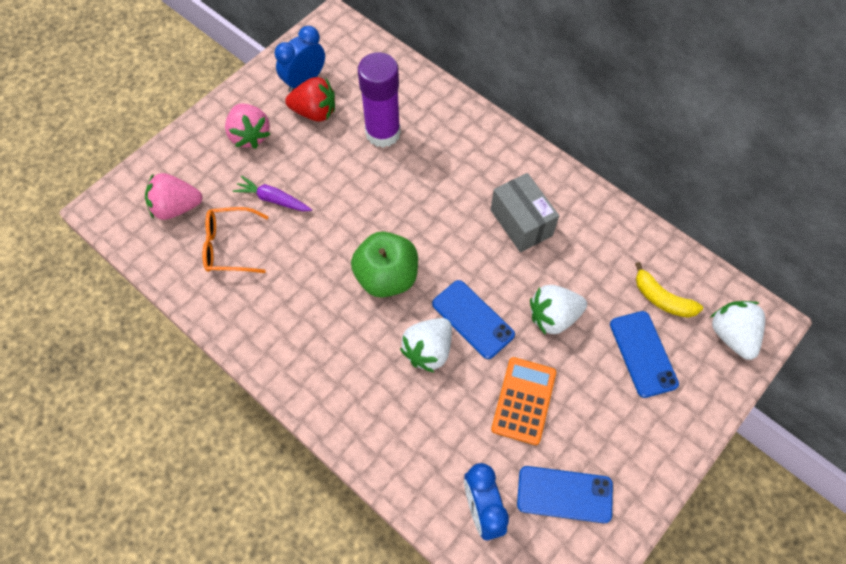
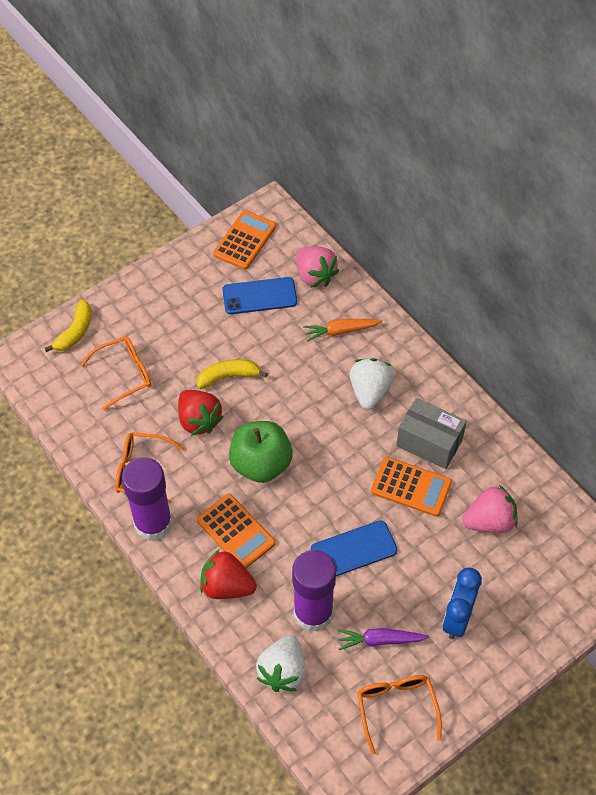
blue clock: 2 -> 1
blue phone: 3 -> 2
orange calculator: 1 -> 3
orange carrot: 0 -> 1
orange glasses: 1 -> 3
purple glue stick: 1 -> 2
red strawberry: 1 -> 2
white strawberry: 3 -> 2
yellow banana: 1 -> 2

